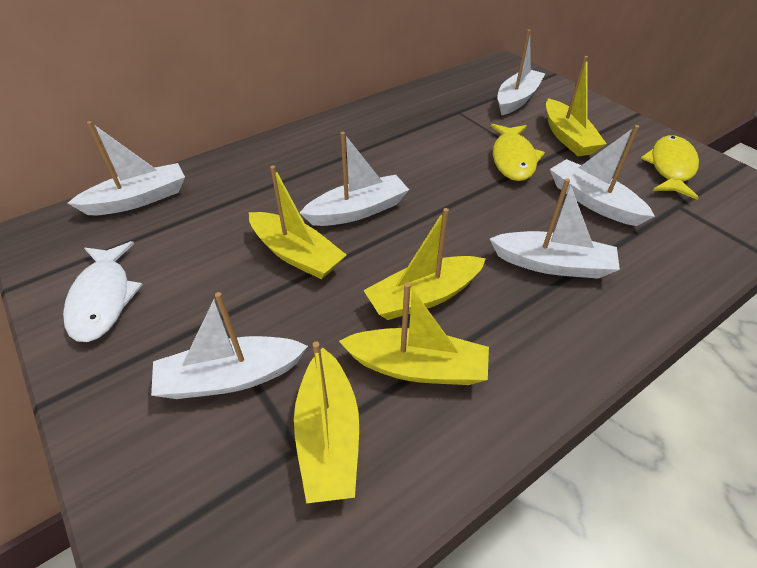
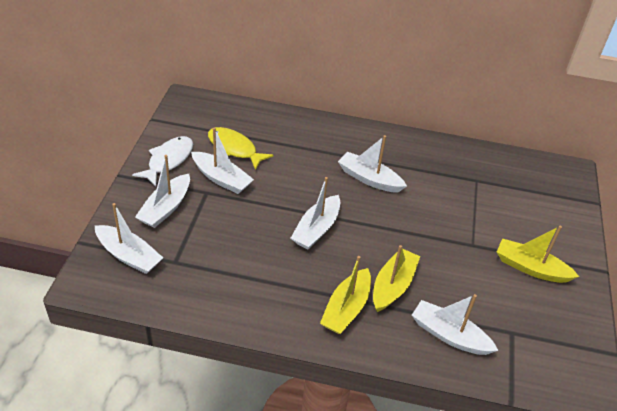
yellow boat: 5 -> 3
yellow fish: 2 -> 1

